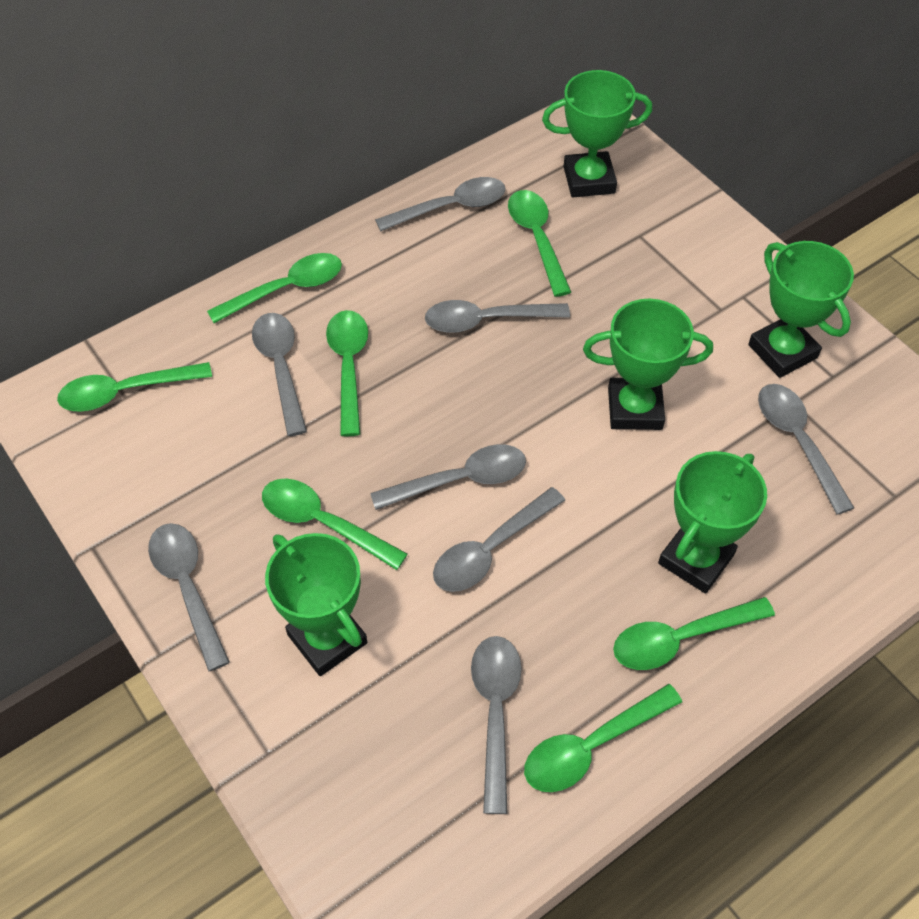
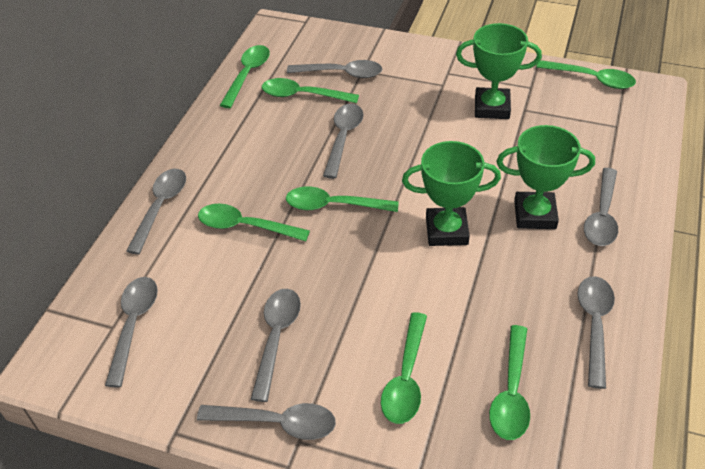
green trophy: 5 -> 3

